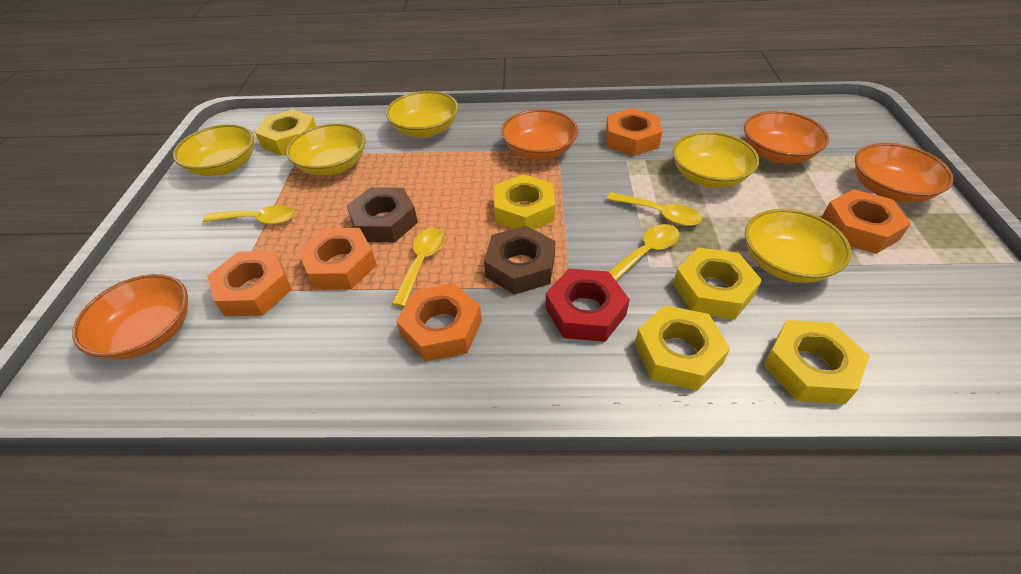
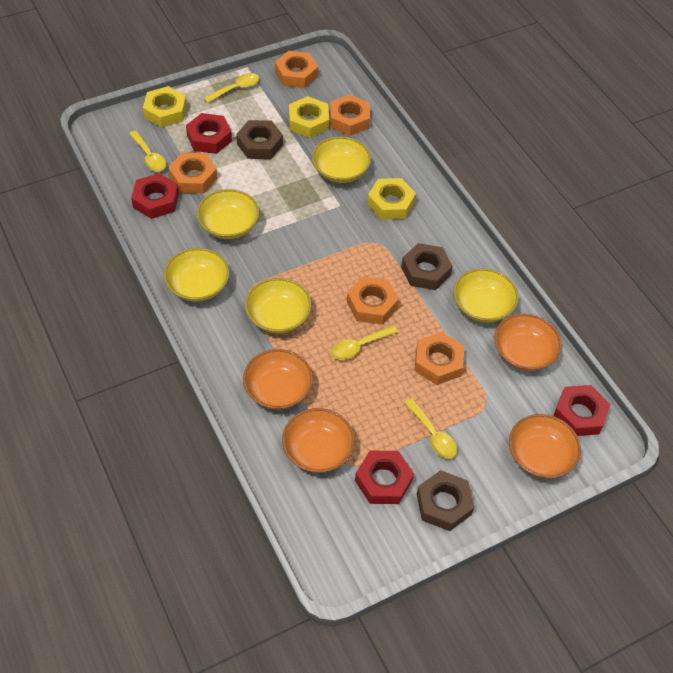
brown nut: 2 -> 3
red nut: 1 -> 4
yellow nut: 5 -> 3

